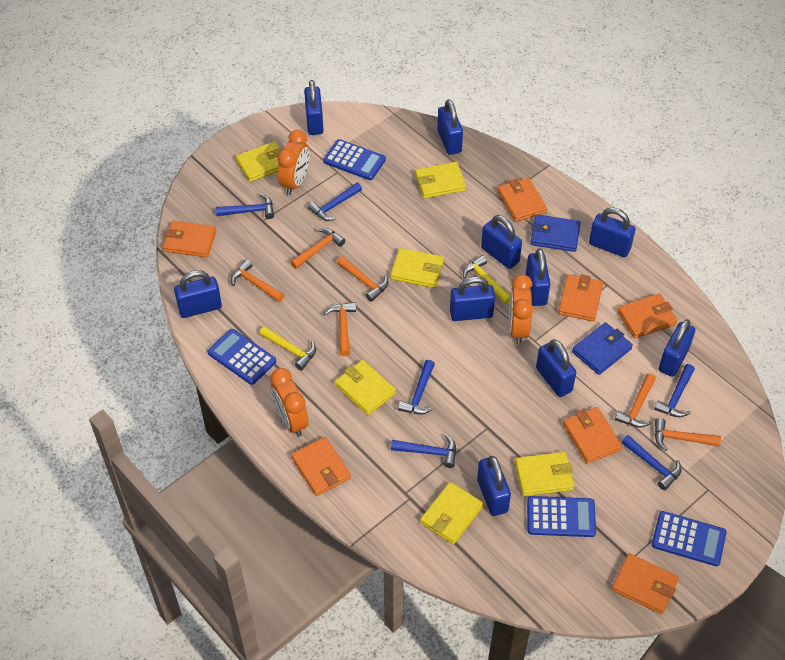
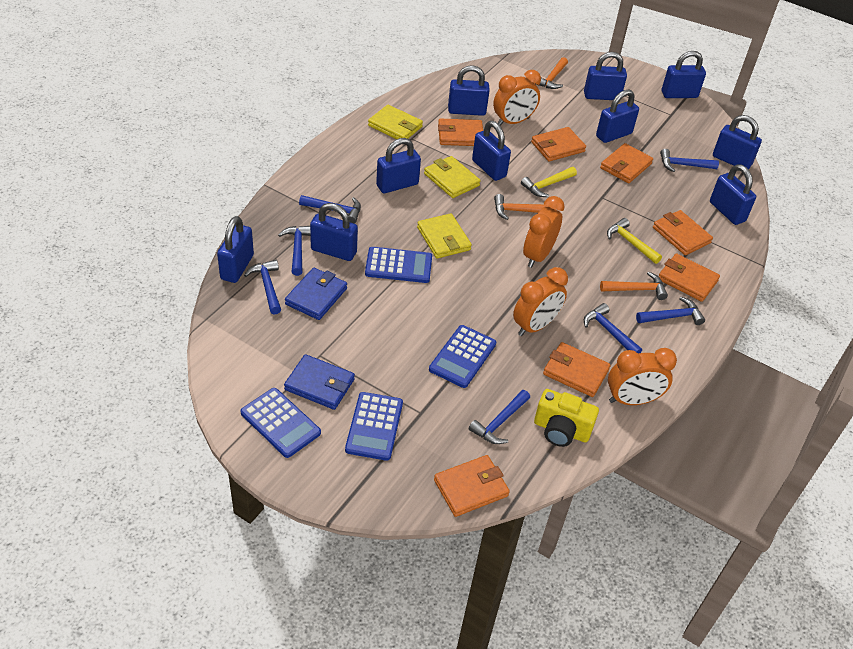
blue hammer: 6 -> 7
orange clock: 3 -> 4
orange hammer: 6 -> 3
yellow camera: 0 -> 1
yellow wallet: 6 -> 3

